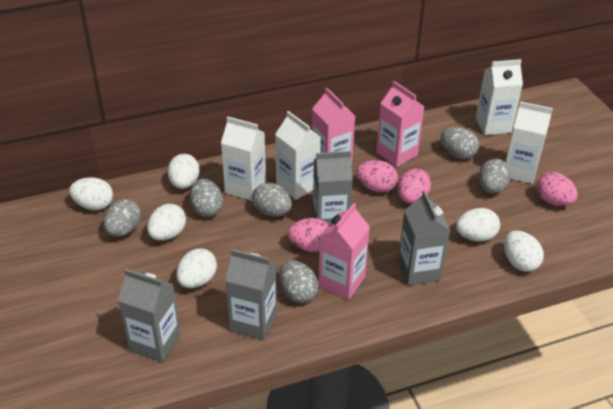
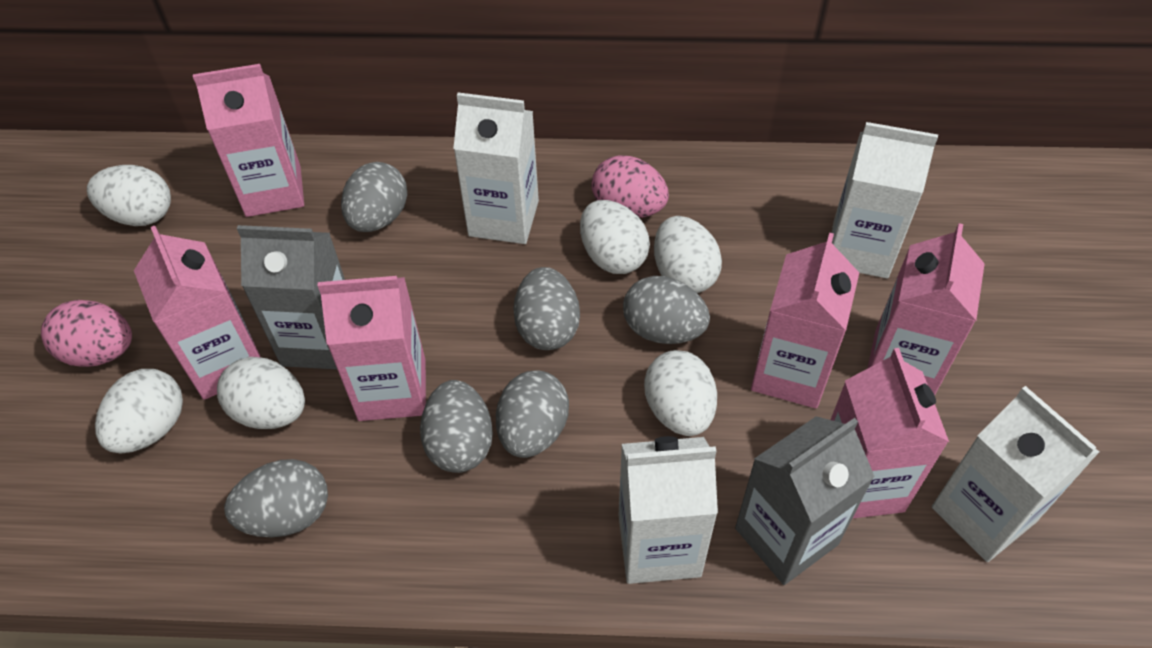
grey carton: 4 -> 2
pink carton: 3 -> 6
pink egg: 4 -> 2

